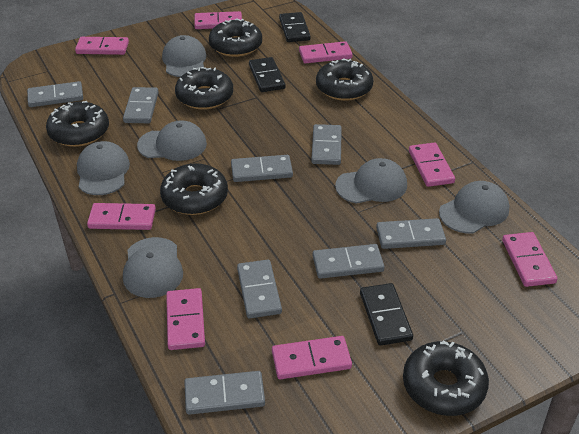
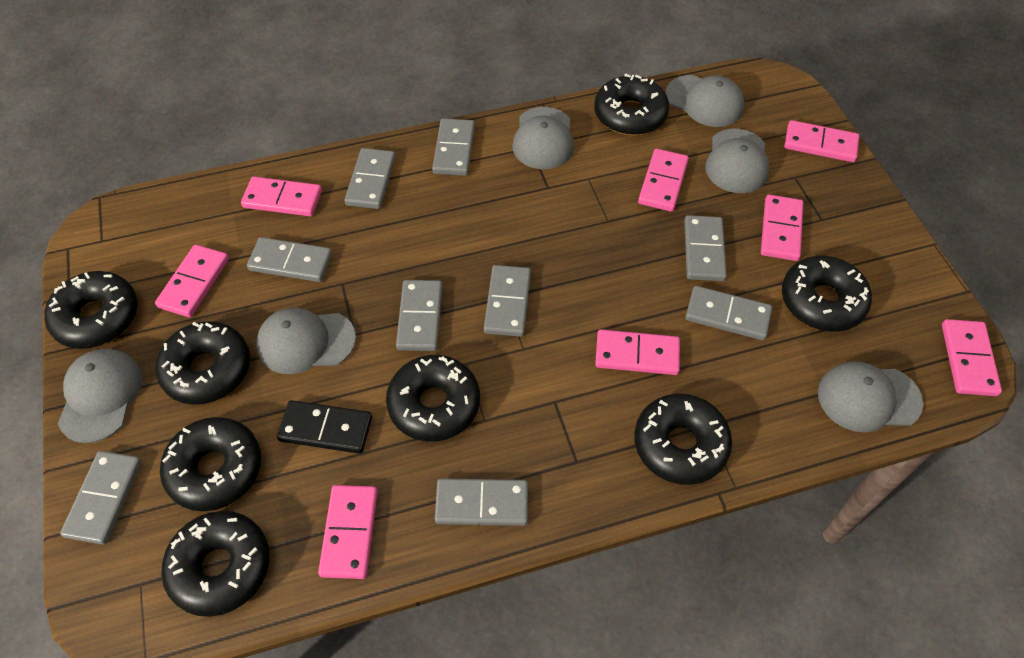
black domino: 3 -> 1
black donut: 6 -> 8
grey domino: 8 -> 9

